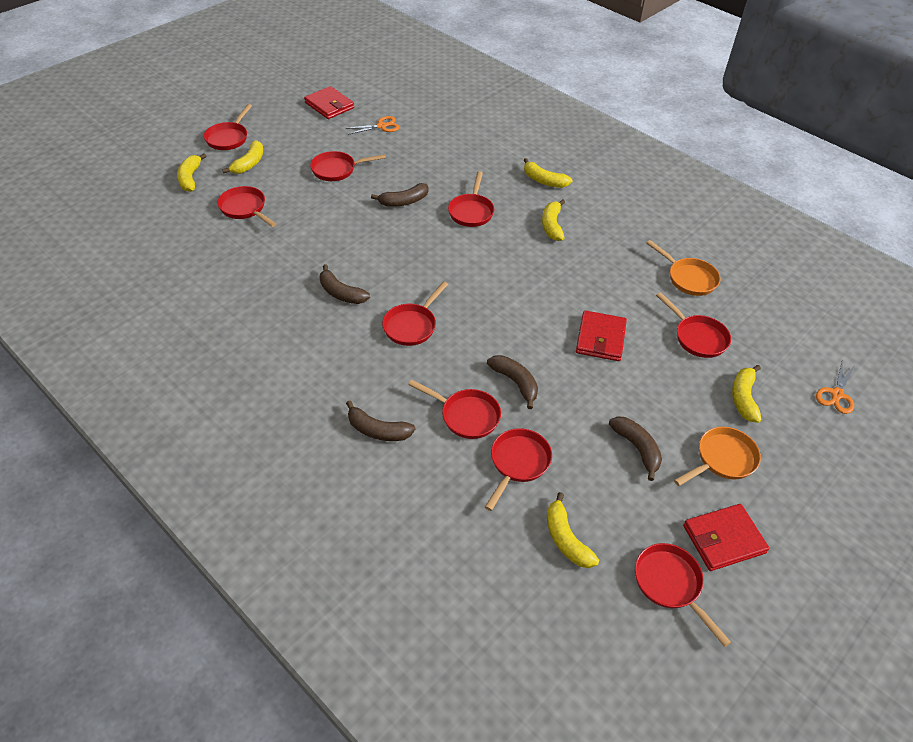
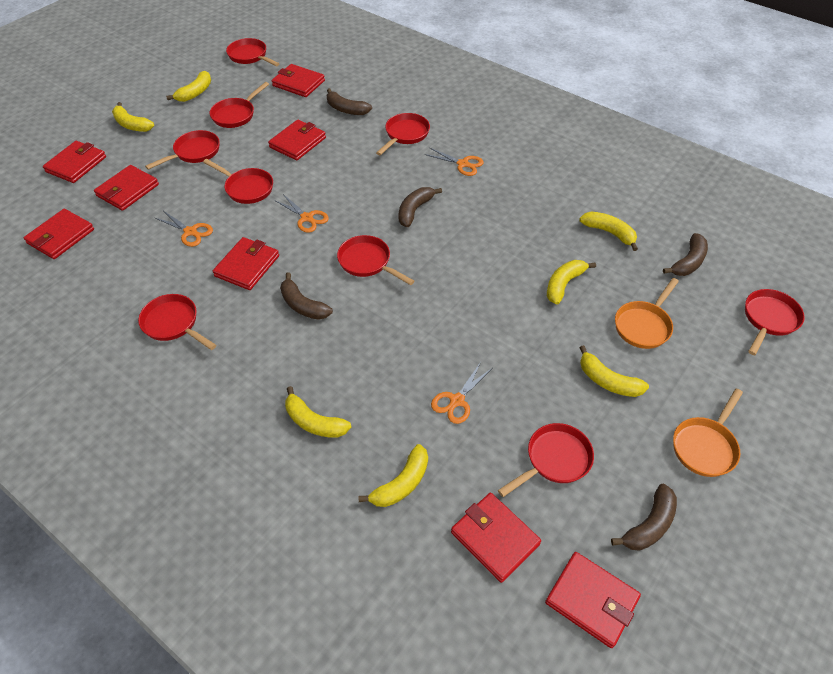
orange scissors: 2 -> 4
red wallet: 3 -> 8
yellow banana: 6 -> 7

